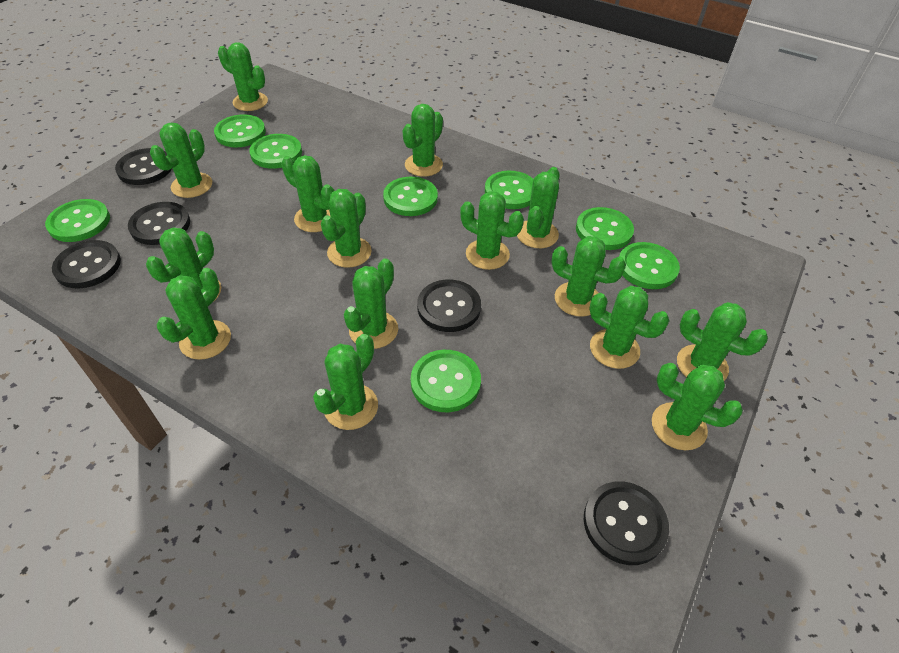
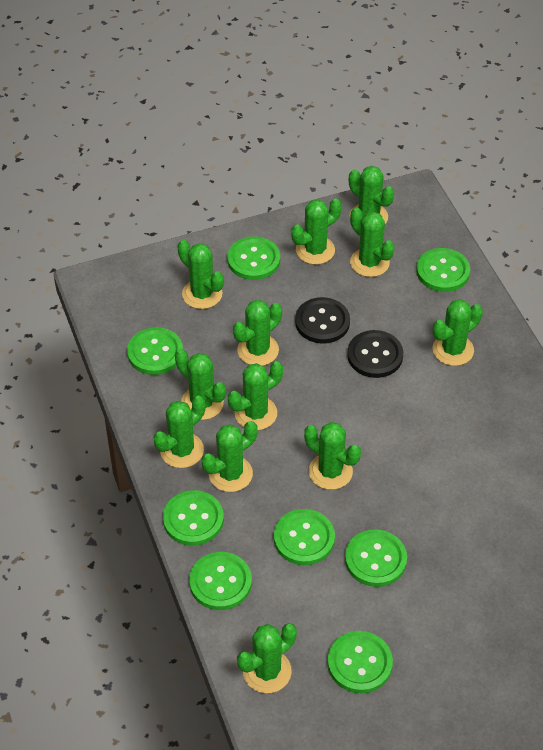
black button: 5 -> 2
green cactus: 15 -> 12

